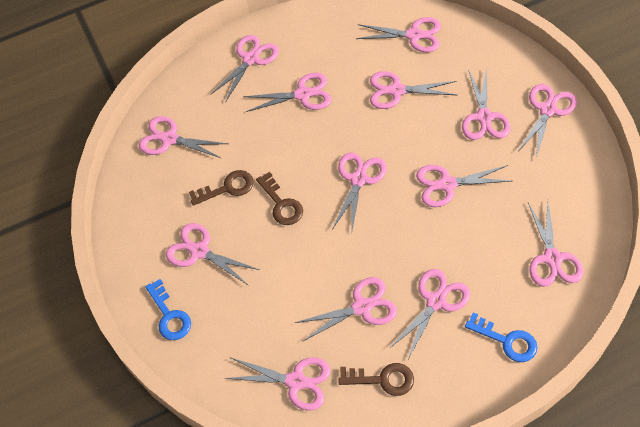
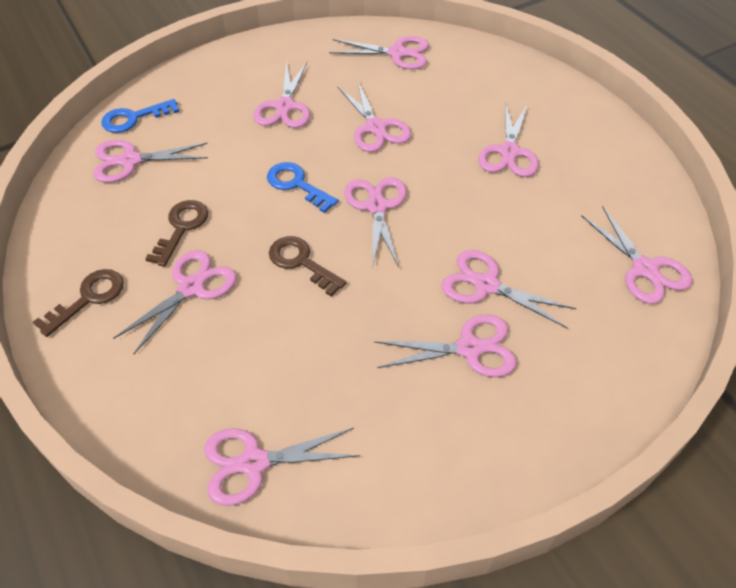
pink scissors: 14 -> 11

